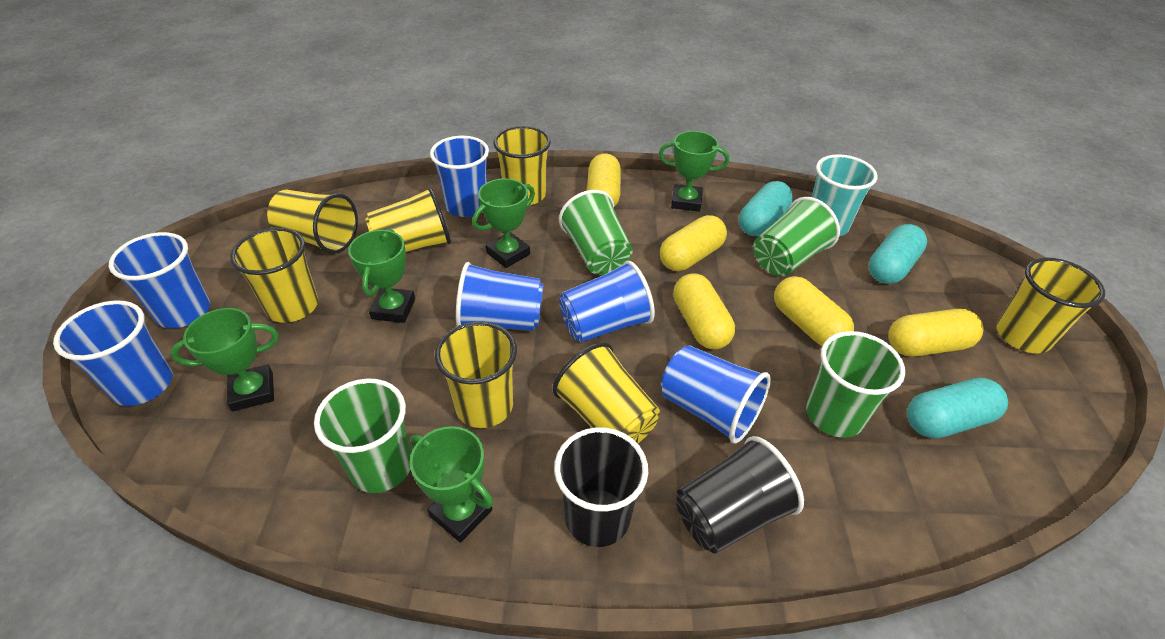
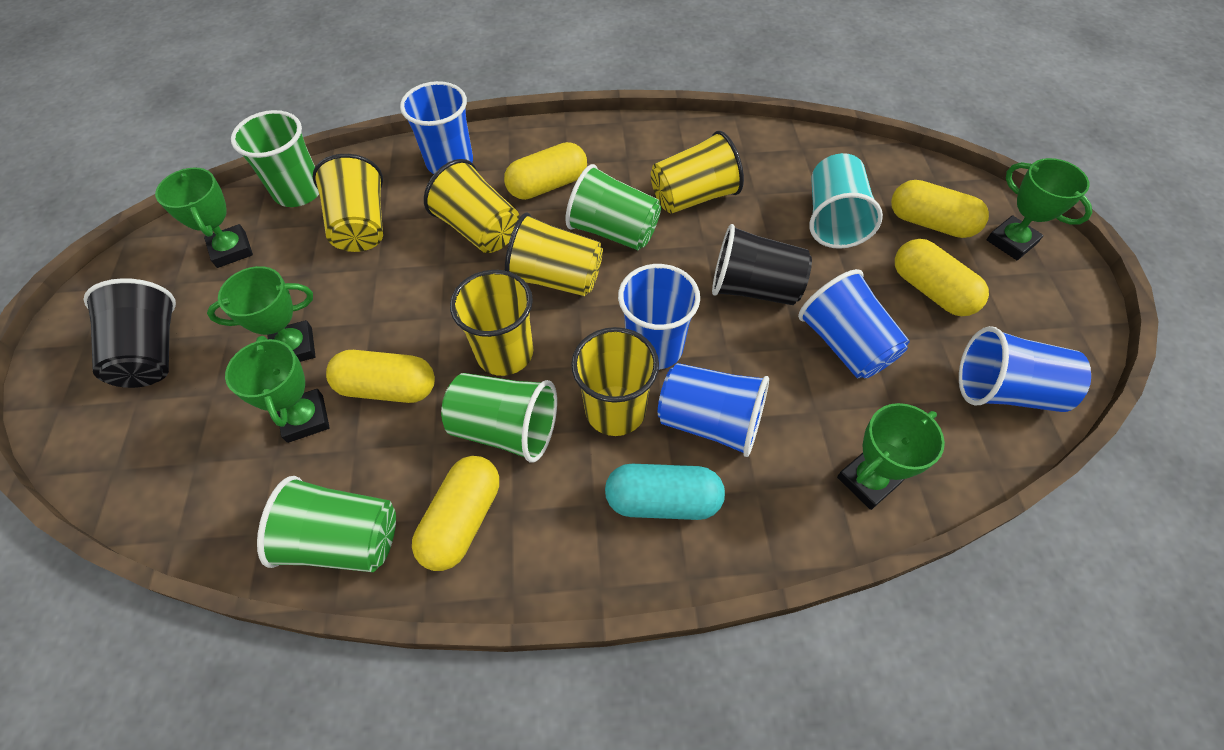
blue cup: 6 -> 5
turquoise capsule: 3 -> 1
yellow cup: 7 -> 6

